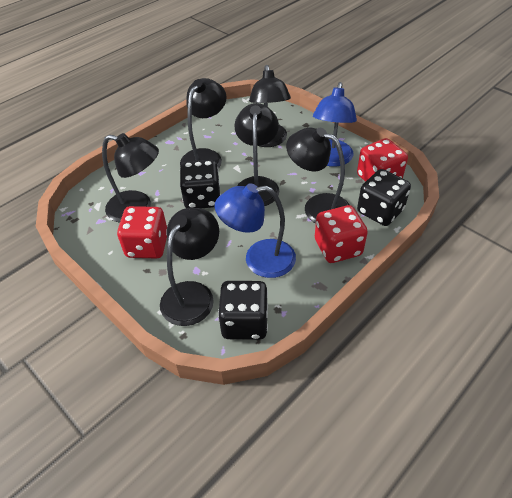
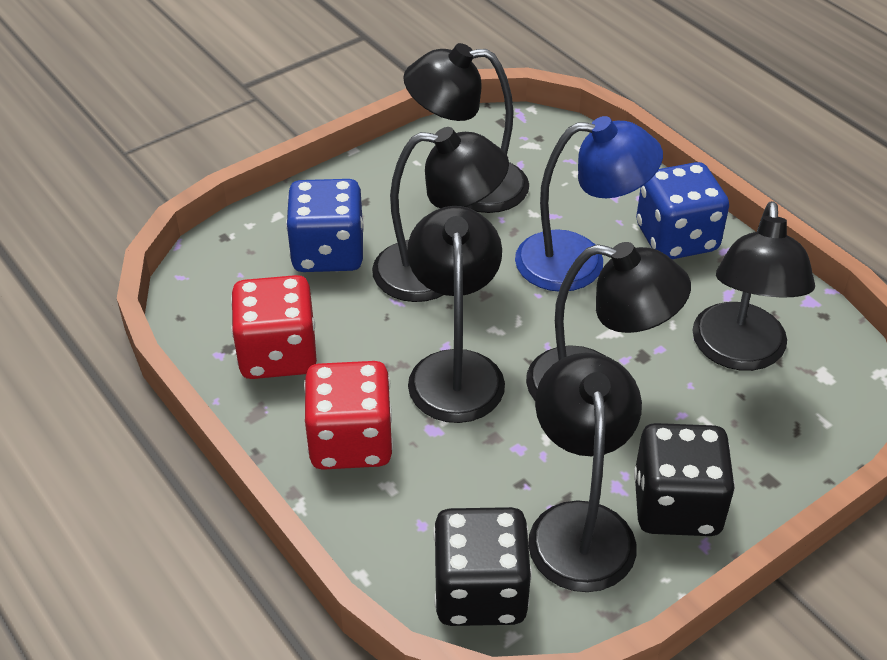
black dice: 3 -> 2
blue dice: 0 -> 2
blue lamp: 2 -> 1
red dice: 3 -> 2

